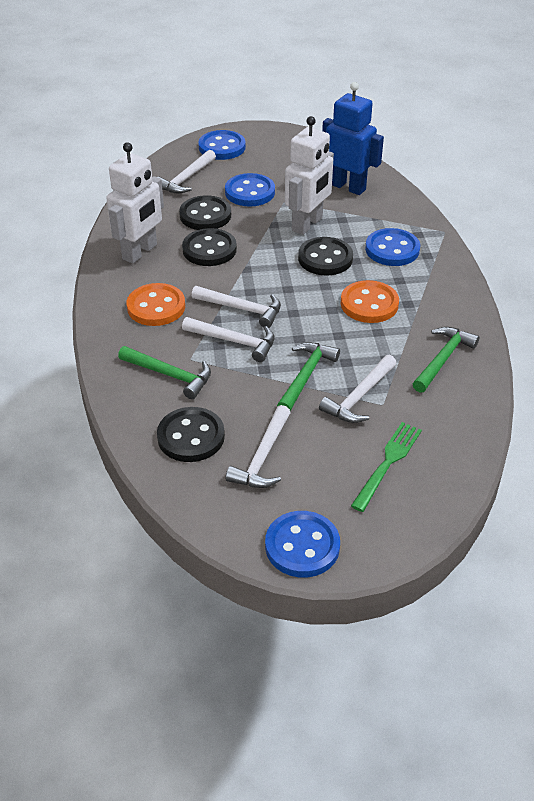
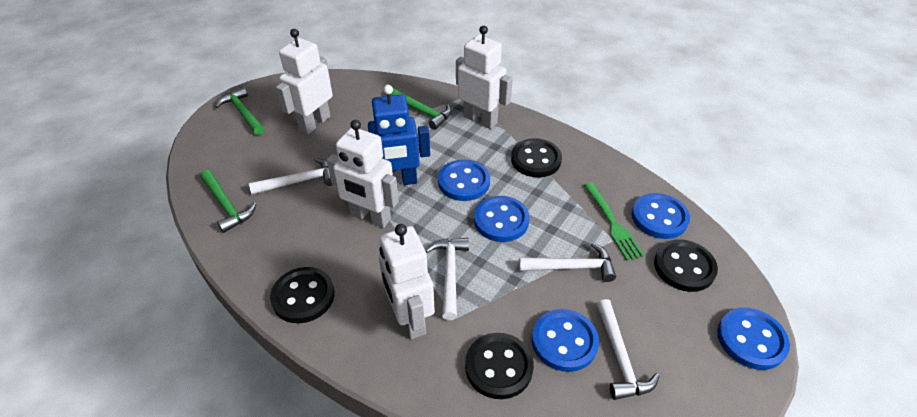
blue button: 4 -> 5
orange button: 2 -> 0
white hammer: 5 -> 4
white robot: 2 -> 4

